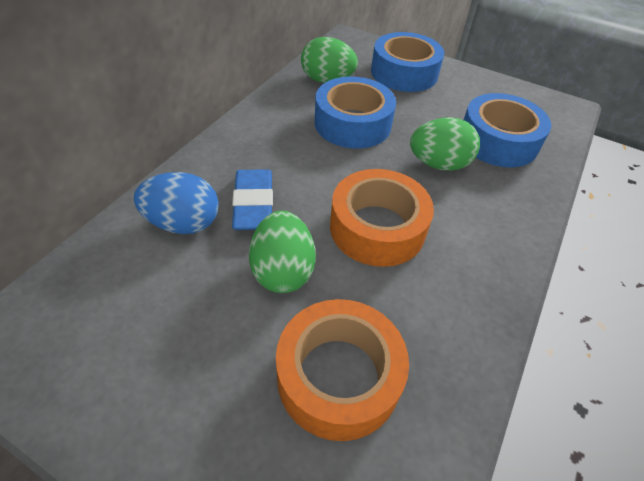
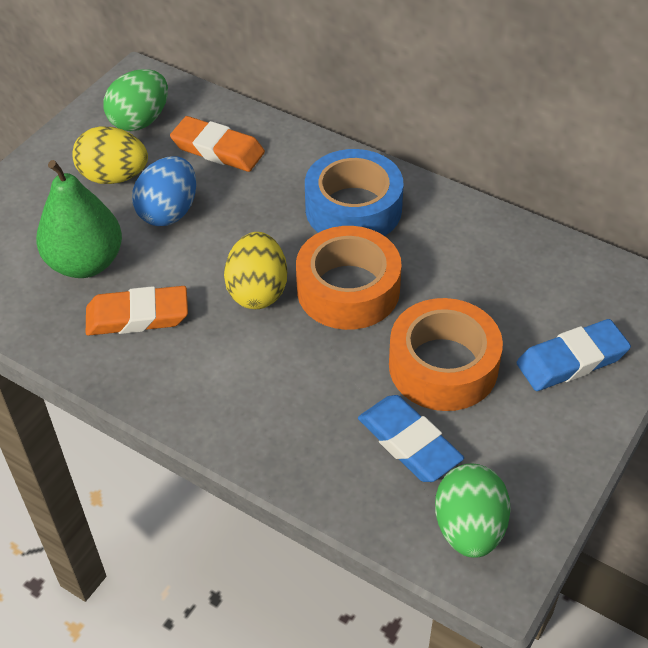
blue eraser: 1 -> 2
blue tape: 3 -> 1
green egg: 3 -> 2
green pear: 0 -> 1
orange eraser: 0 -> 2
yellow egg: 0 -> 2

